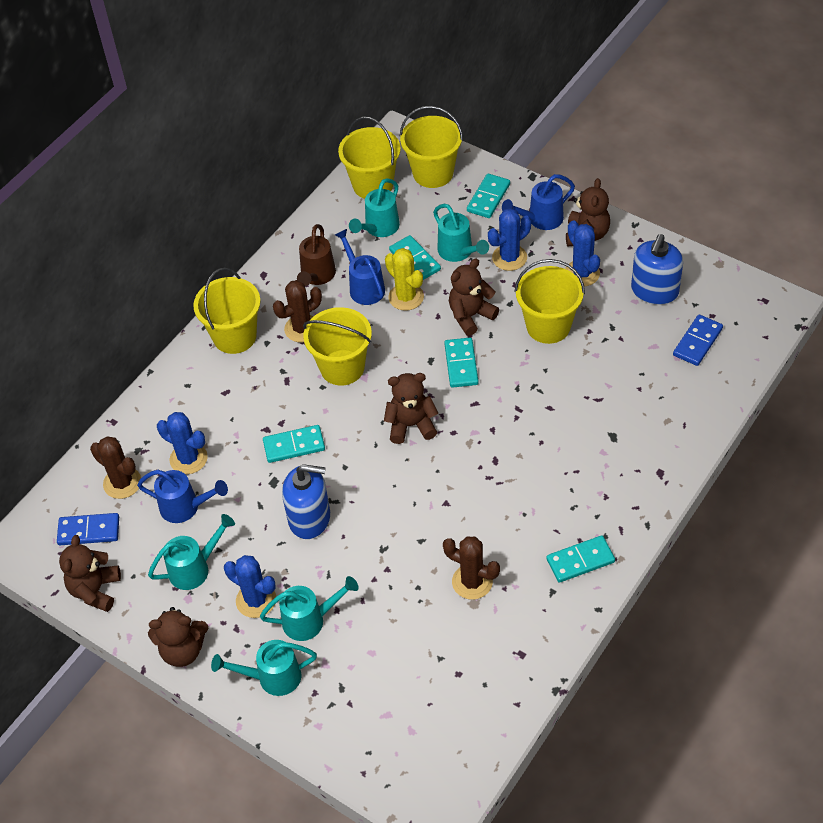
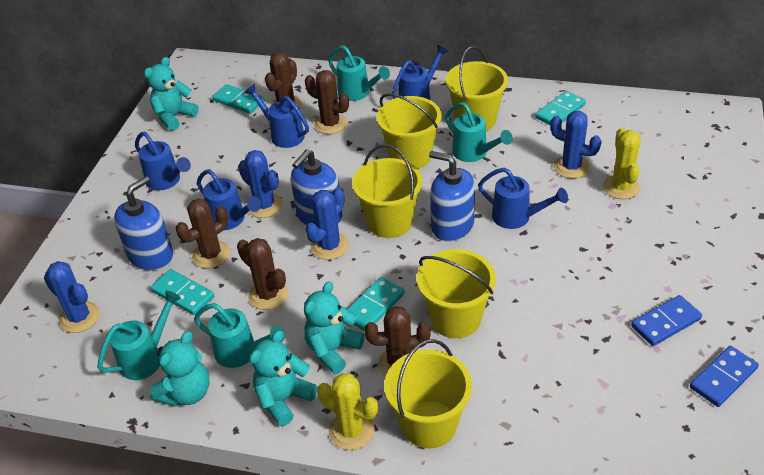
blue soap dispenser: 2 -> 3
blue watering can: 3 -> 5
brown cactus: 3 -> 5
brown teddy bear: 5 -> 0
brown watering can: 1 -> 0
turquoise domino: 5 -> 4
turquoise teddy bear: 0 -> 4
turquoise watering can: 5 -> 4
yellow cactus: 1 -> 2

